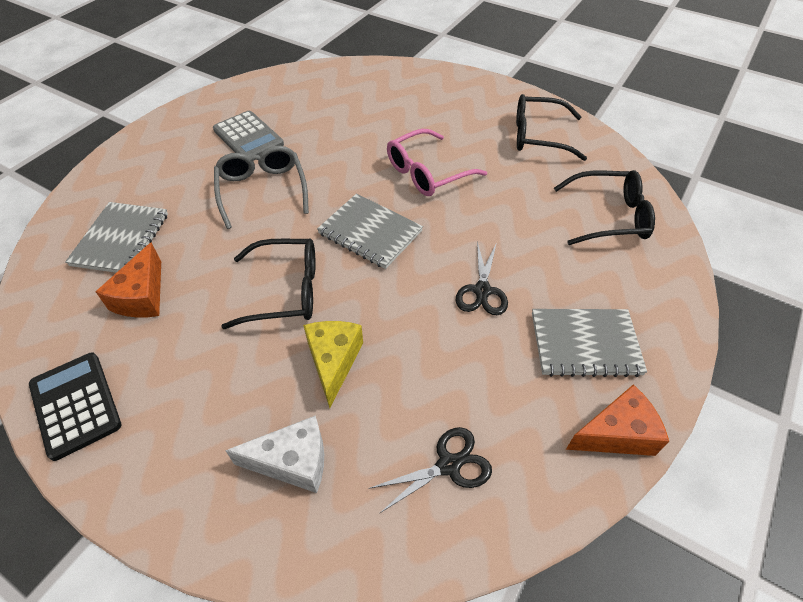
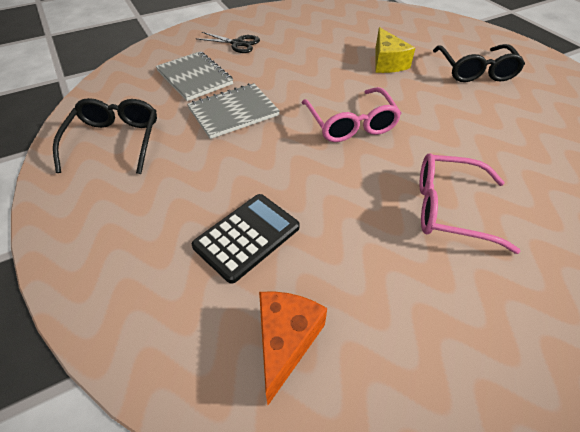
black glasses: 3 -> 2
black scissors: 2 -> 1
grey calculator: 1 -> 0
grey glasses: 1 -> 0
grey notebook: 3 -> 2
orange cheese: 2 -> 1
pink glasses: 1 -> 2
white cheese: 1 -> 0

